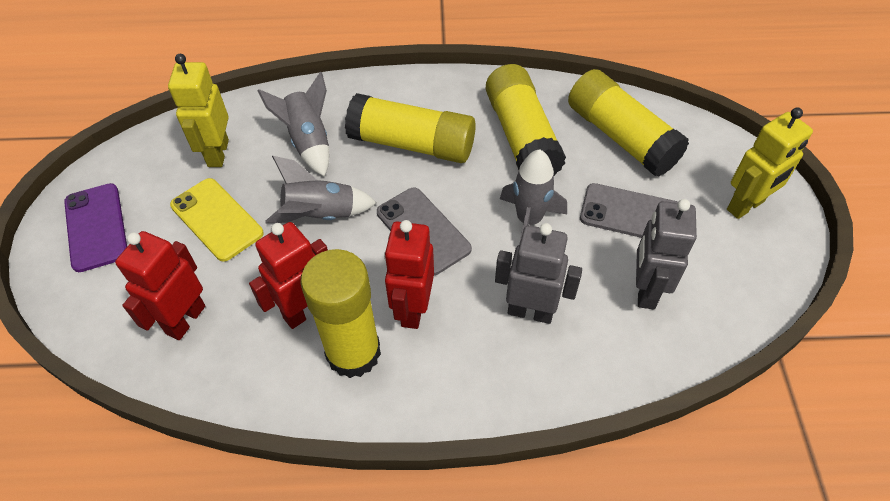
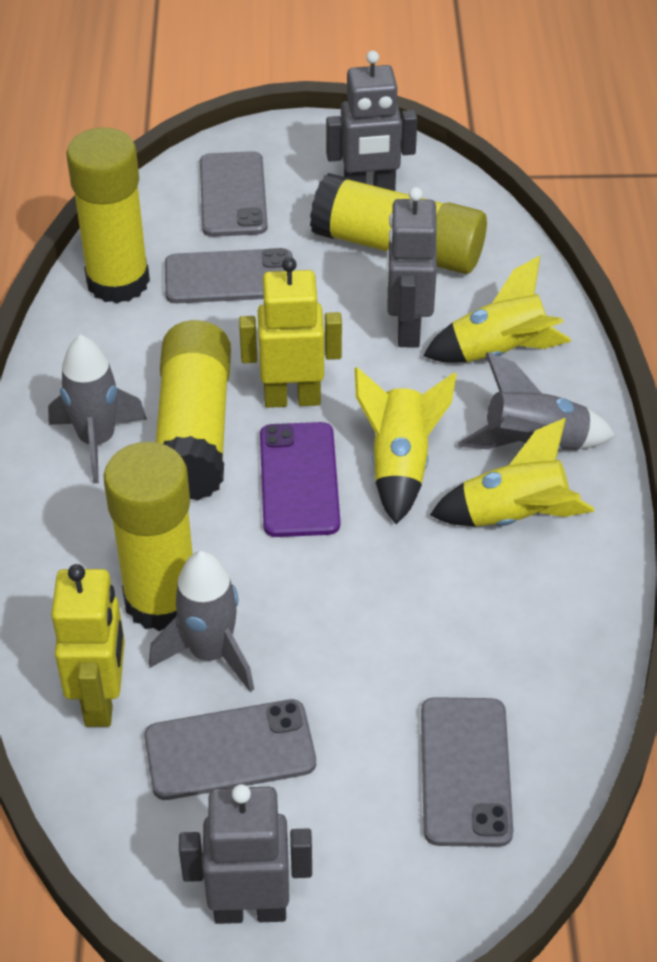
grey phone: 2 -> 4
grey robot: 2 -> 3
red robot: 3 -> 0
yellow phone: 1 -> 0
yellow rocket: 0 -> 3

